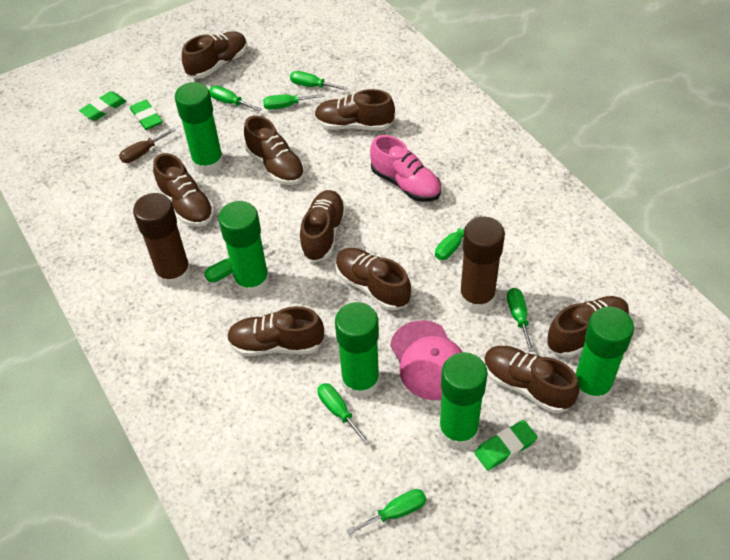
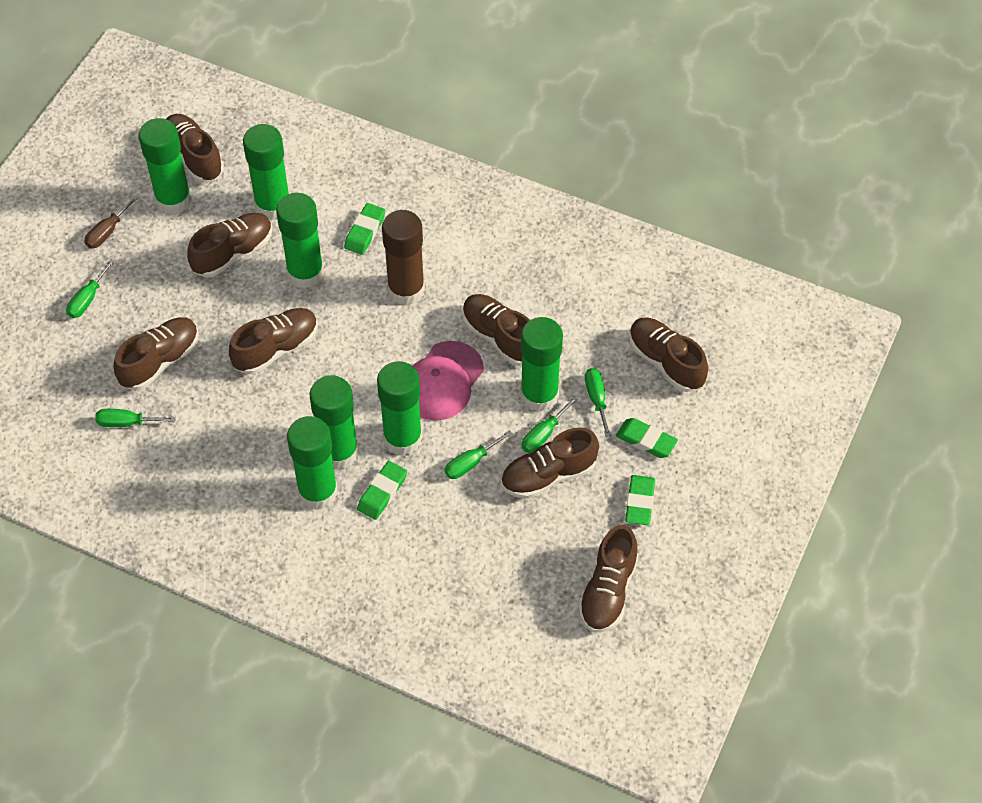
brown glue stick: 2 -> 1
brown shoe: 9 -> 8
green eraser: 3 -> 4
green glue stick: 5 -> 7
green screwdriver: 8 -> 5
pink shoe: 1 -> 0

